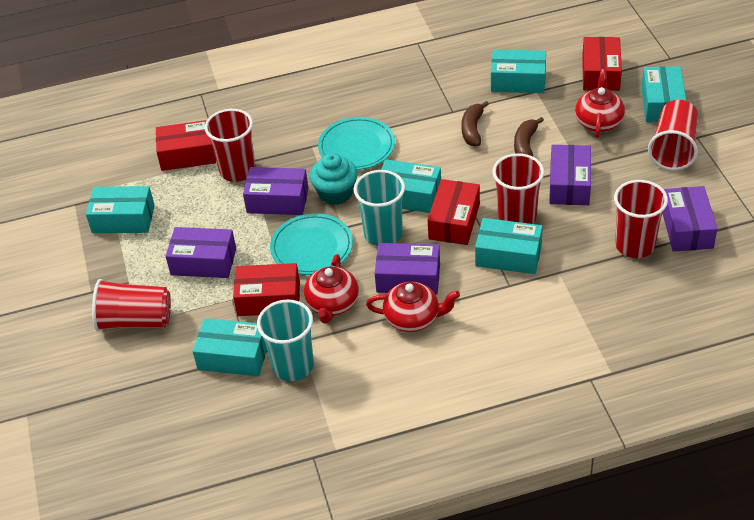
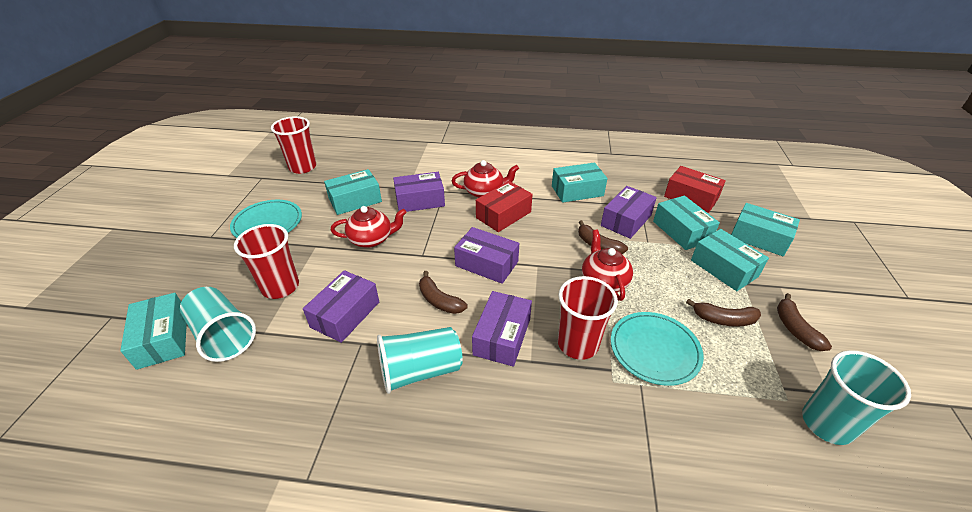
brown banana: 2 -> 4
red box: 4 -> 2
red cup: 5 -> 3
turquoise cup: 2 -> 3
turquoise cupcake: 1 -> 0

